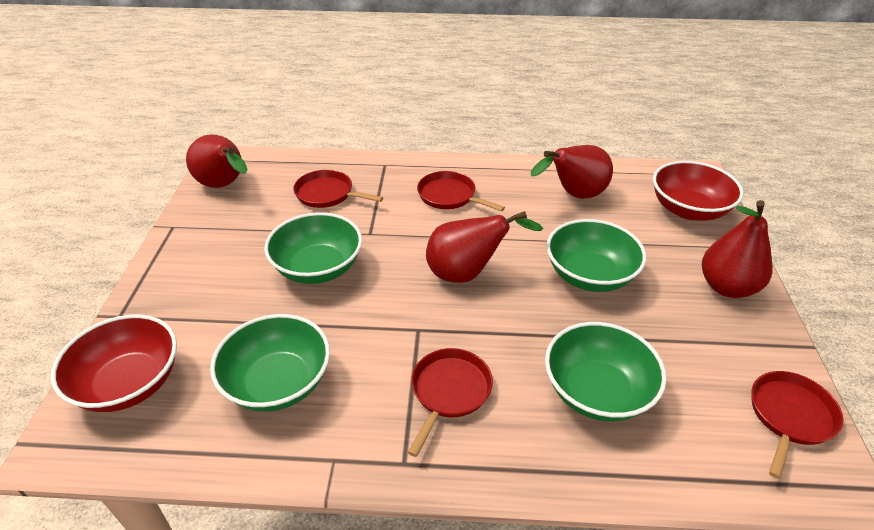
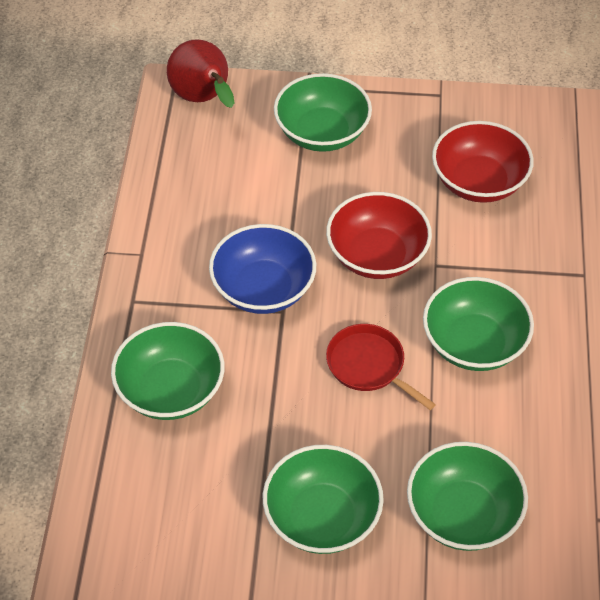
blue bowl: 0 -> 1
green bowl: 4 -> 5
red pan: 4 -> 1
red pear: 4 -> 1

